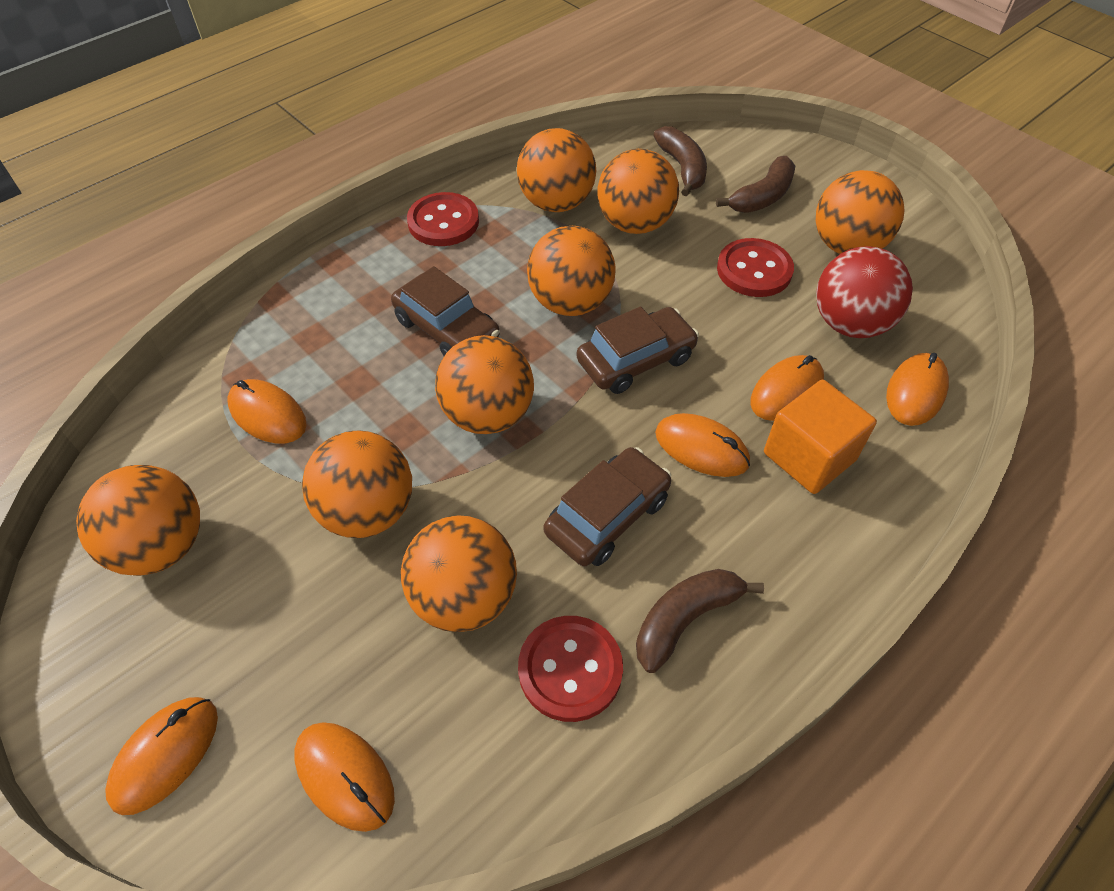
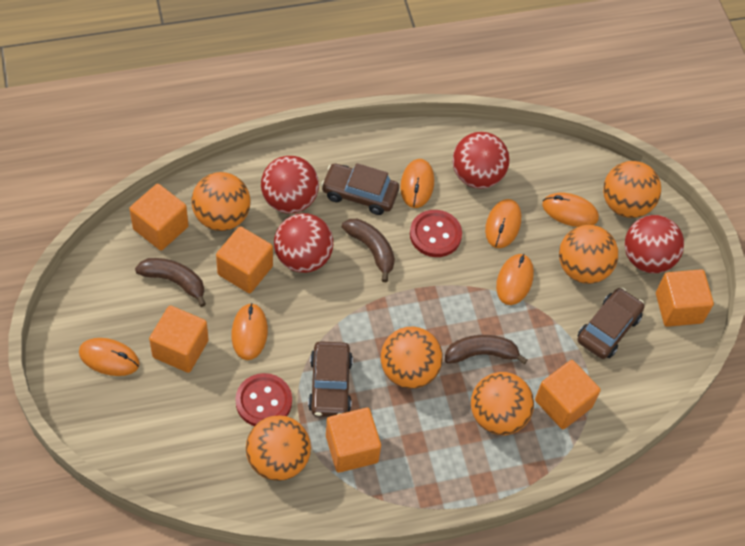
orange ball: 8 -> 6
orange cube: 1 -> 6
red ball: 1 -> 4
red button: 3 -> 2

